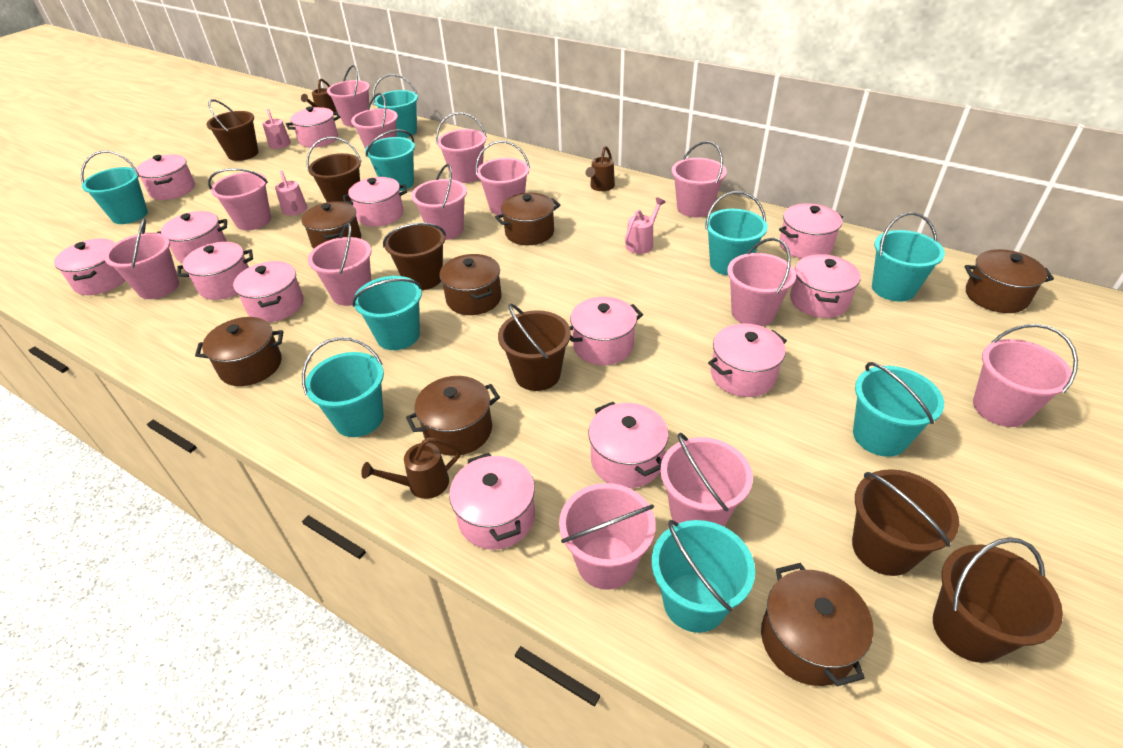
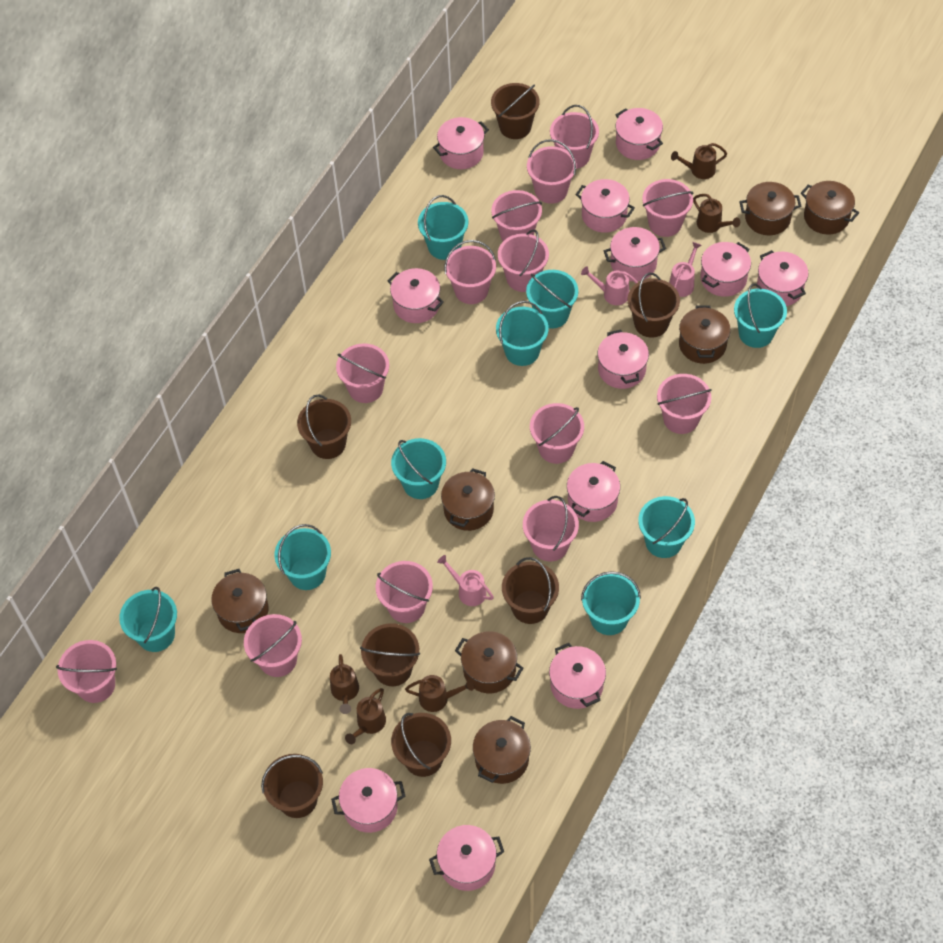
brown bucket: 6 -> 7
brown watering can: 3 -> 5
pink pot: 13 -> 12

